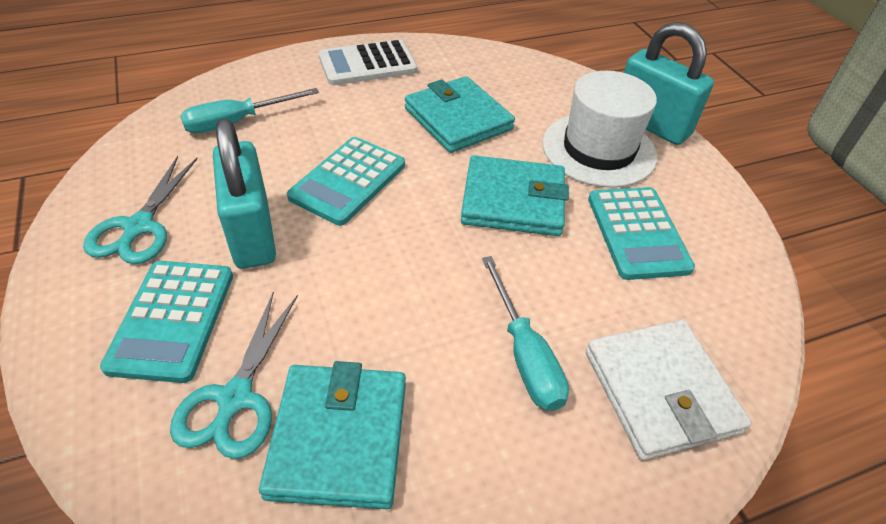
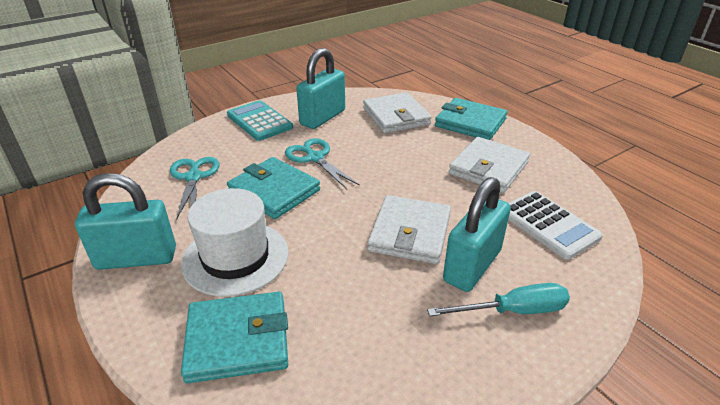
turquoise calculator: 3 -> 1
turquoise padlock: 2 -> 3
turquoise screwdriver: 2 -> 1
white wallet: 1 -> 3

